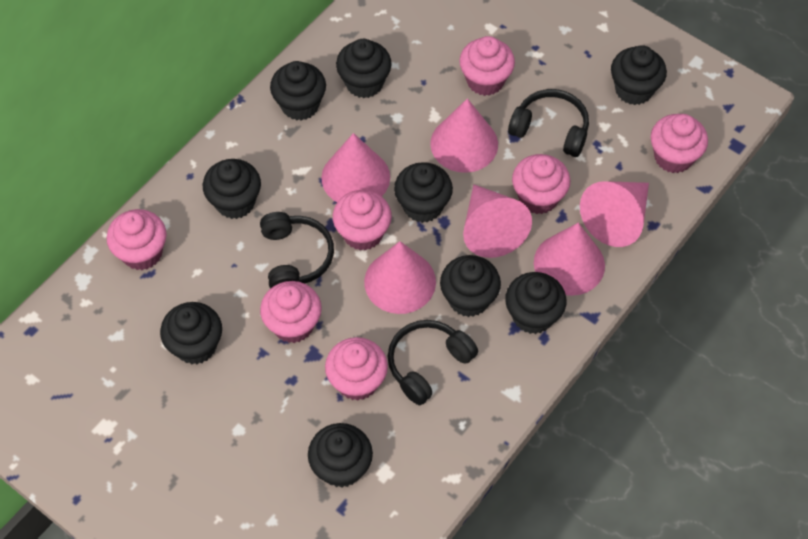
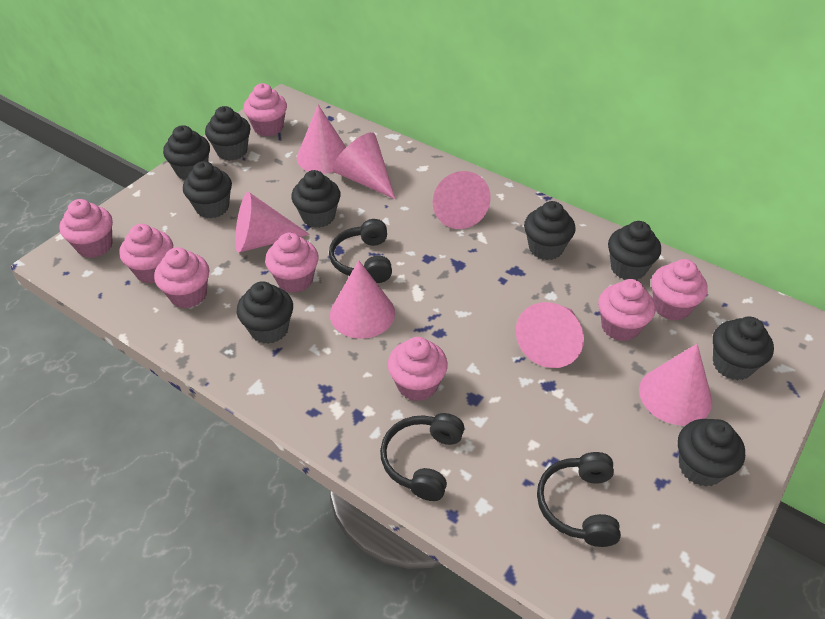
pink cone: 6 -> 7
pink cupcake: 7 -> 8

